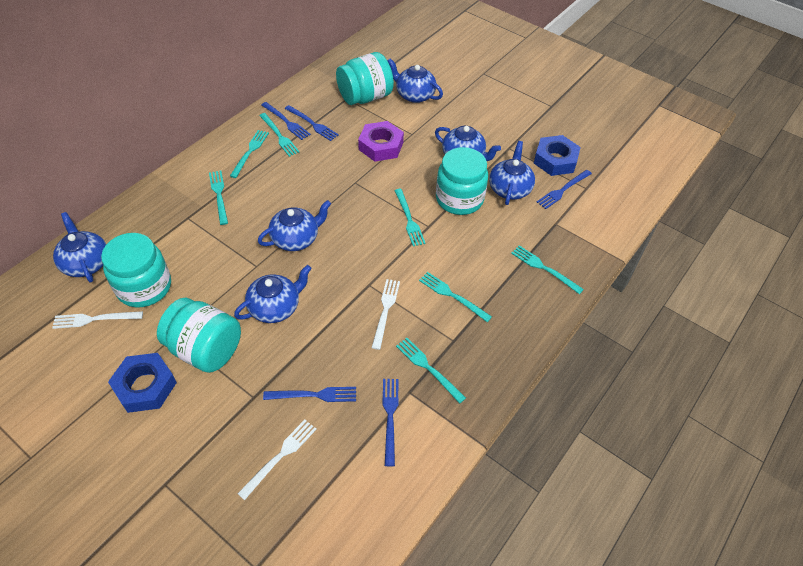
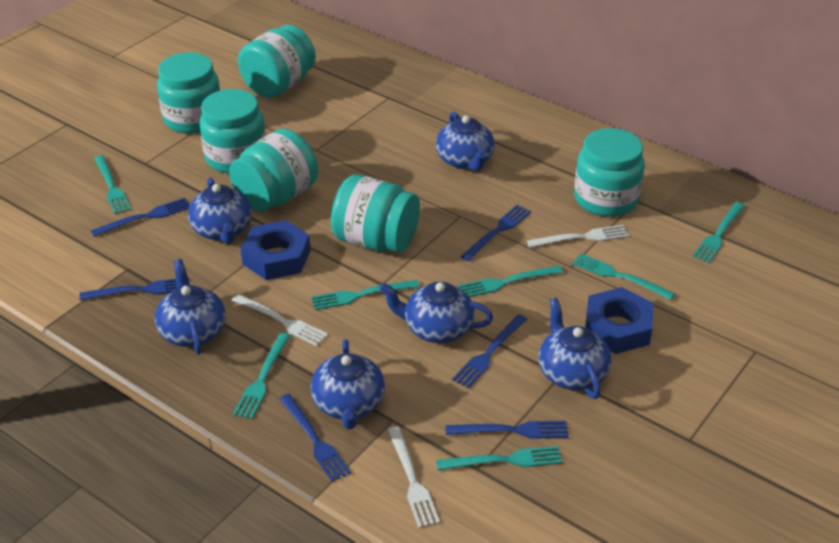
blue fork: 5 -> 6
purple nut: 1 -> 0
turquoise jar: 4 -> 6

